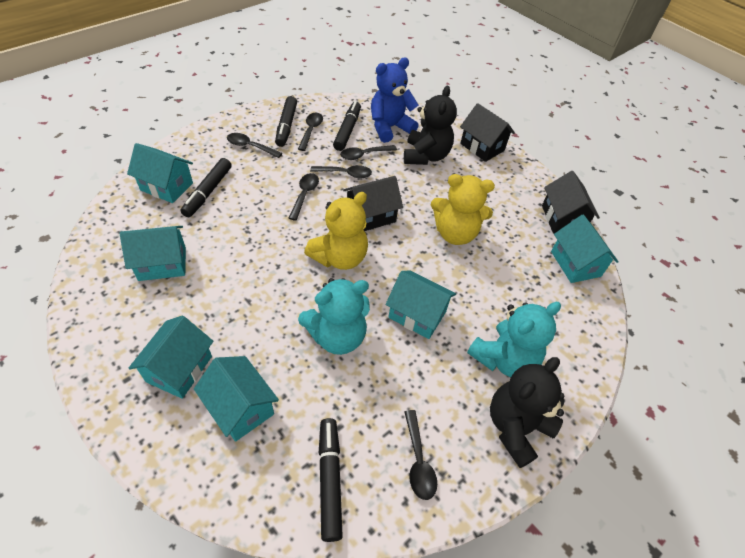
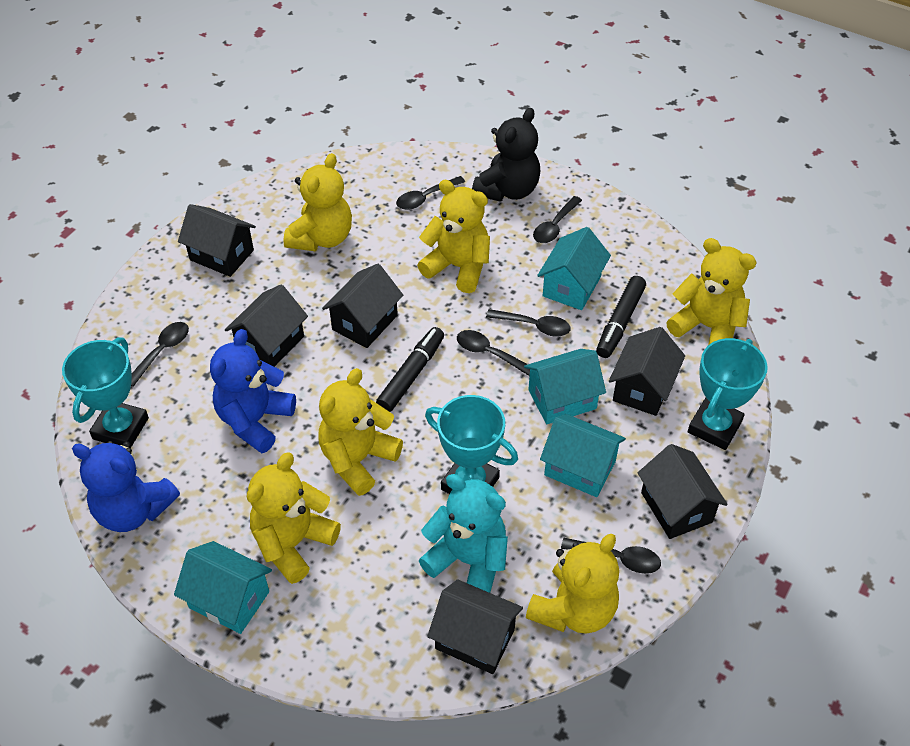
black house: 3 -> 6
black marker: 4 -> 2
black teddy bear: 2 -> 1
blue teddy bear: 1 -> 2
turquoise house: 6 -> 4
turquoise teddy bear: 2 -> 1
turquoise trophy: 0 -> 3
yellow teddy bear: 2 -> 6

